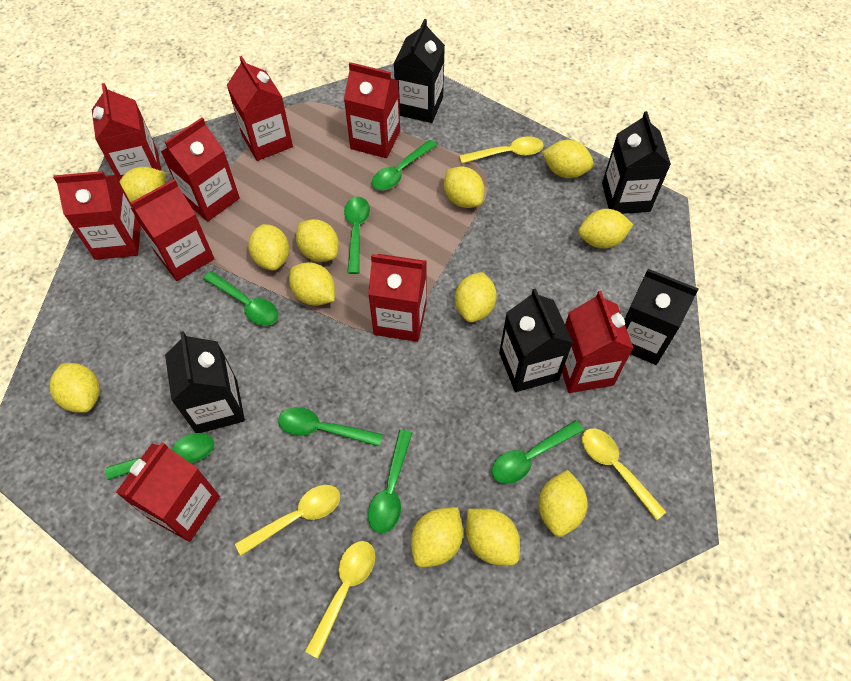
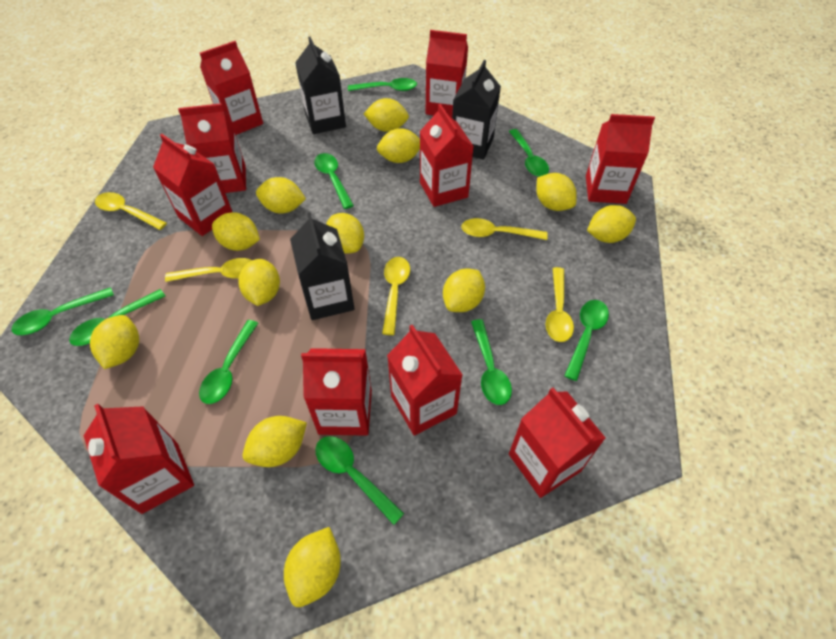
black carton: 5 -> 3
green spoon: 7 -> 9
red carton: 9 -> 10
yellow spoon: 4 -> 5

